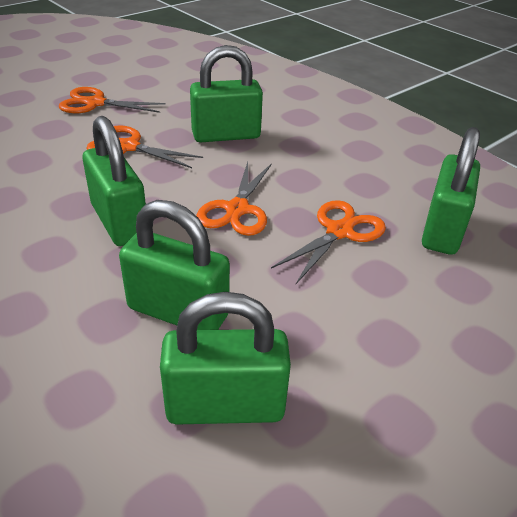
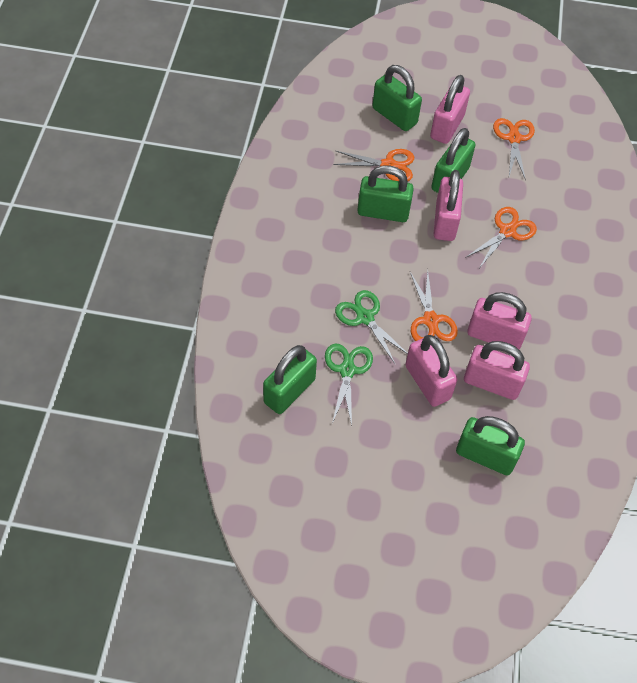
green scissors: 0 -> 2
pink padlock: 0 -> 5

